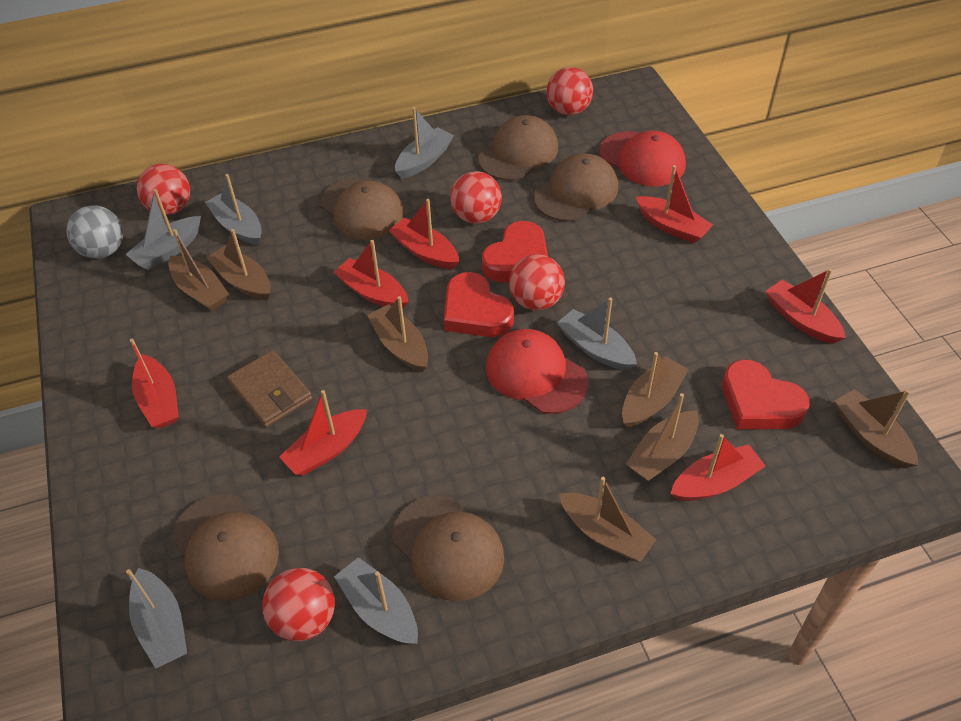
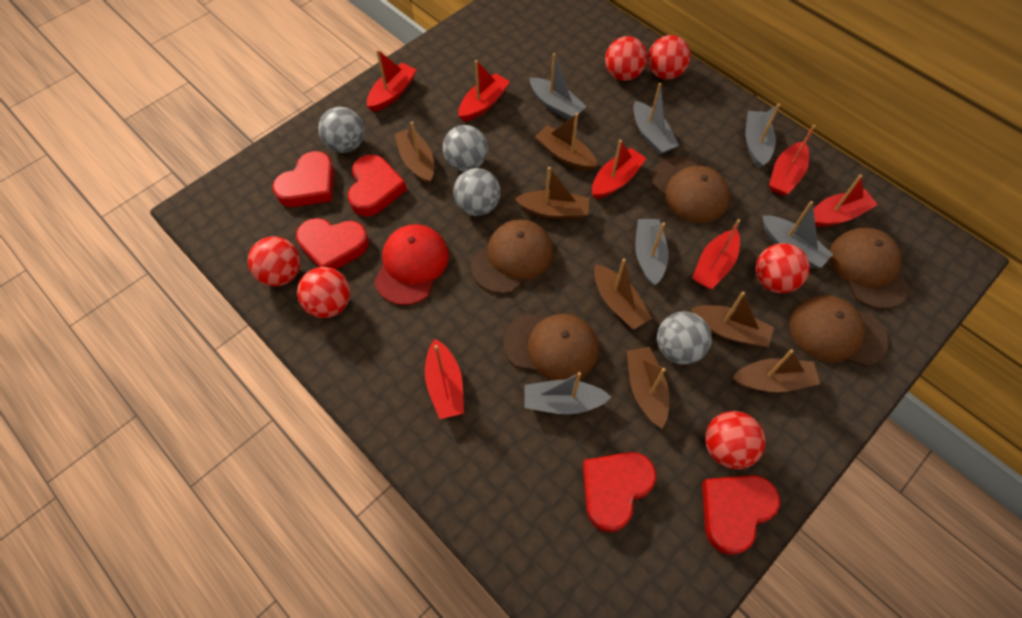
brown wallet: 1 -> 0
grey ball: 1 -> 4
red ball: 5 -> 6
red cap: 2 -> 1
red heart: 3 -> 5

